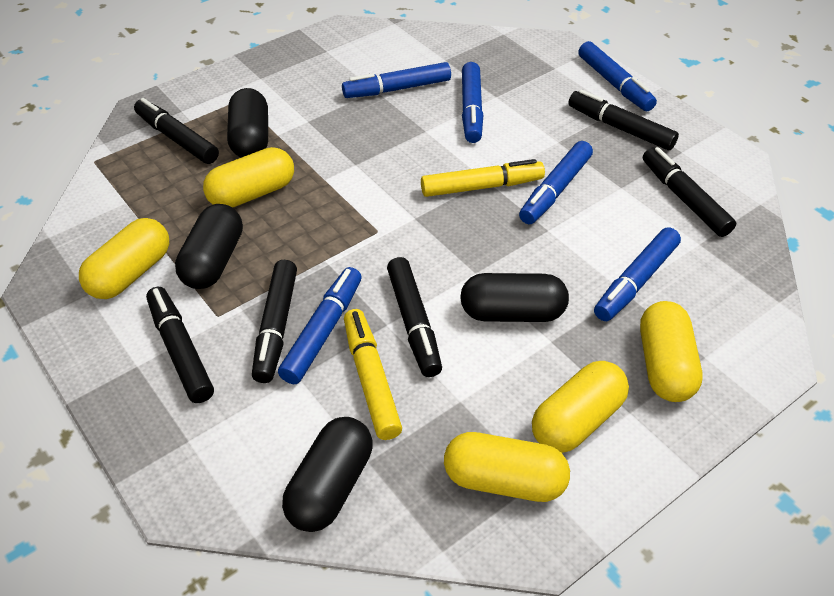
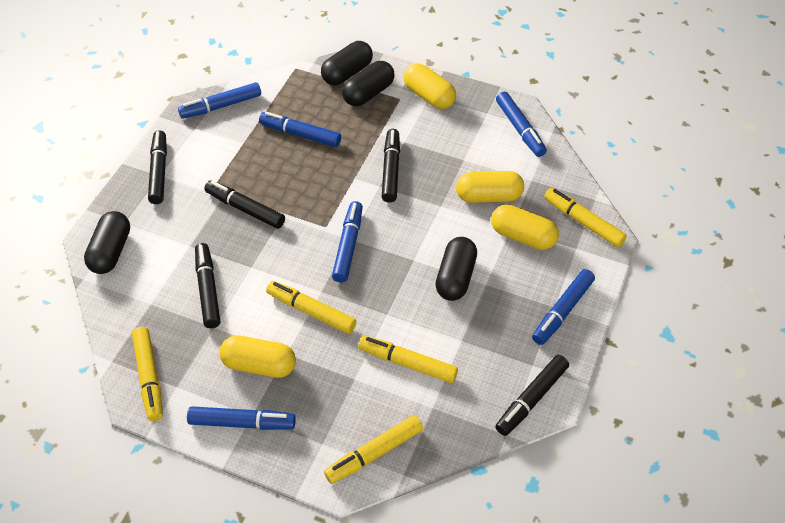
black marker: 6 -> 5
yellow capsule: 5 -> 4
yellow marker: 2 -> 5

